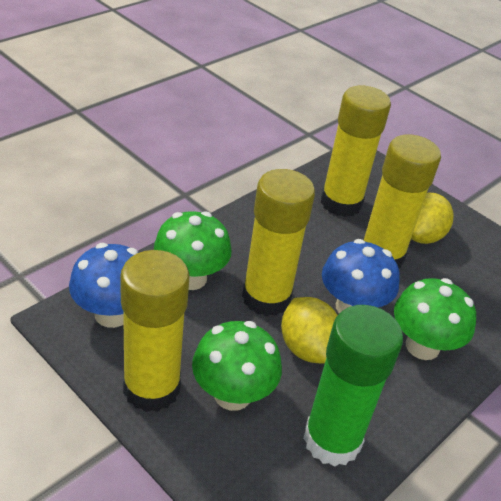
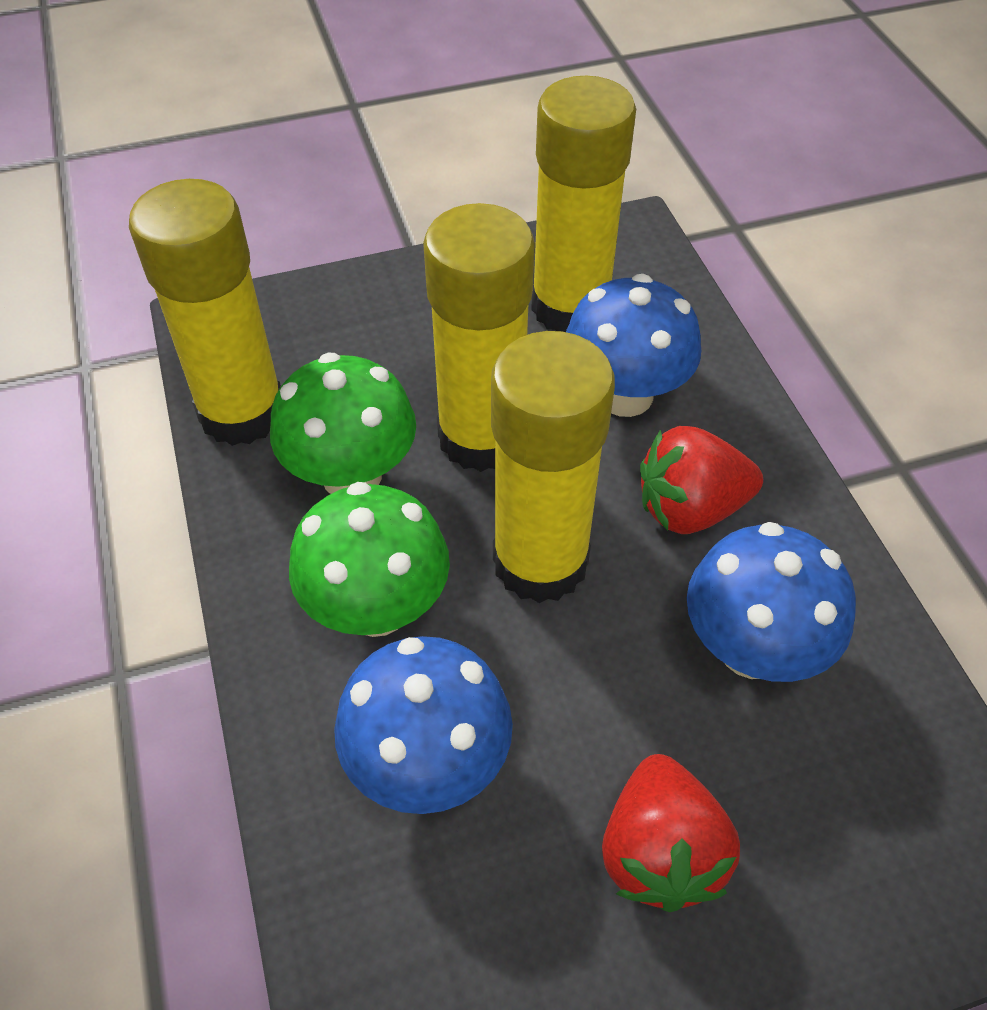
blue mushroom: 2 -> 3
green glue stick: 1 -> 0
green mushroom: 3 -> 2
red strawberry: 0 -> 2
yellow lemon: 2 -> 0

